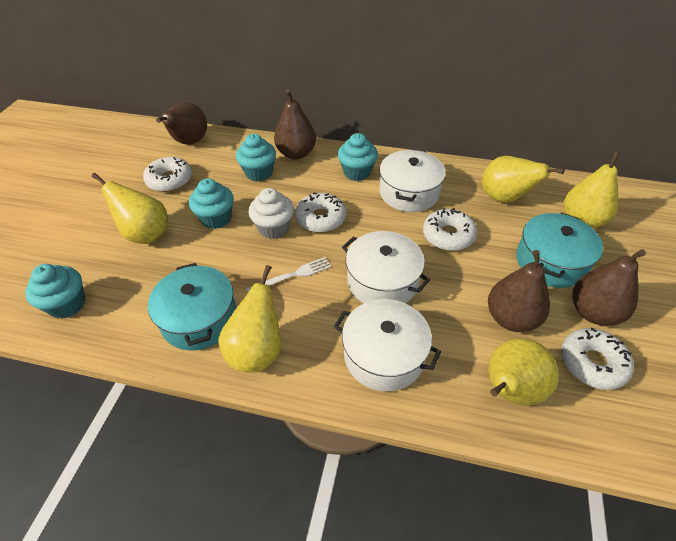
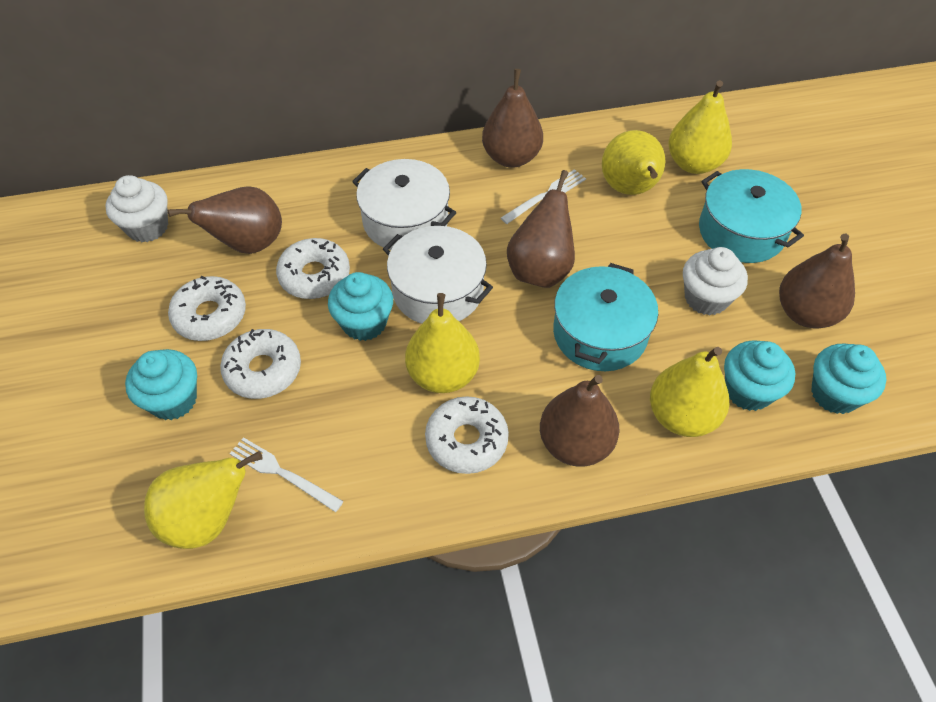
brown pear: 4 -> 5
white cupcake: 1 -> 2
white fork: 1 -> 2
white pot: 3 -> 2

